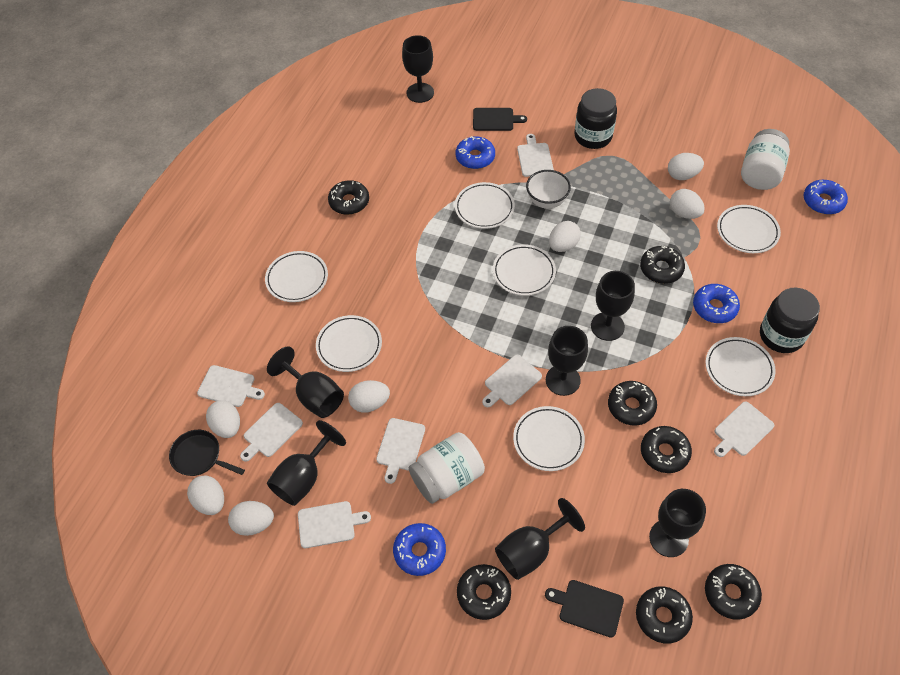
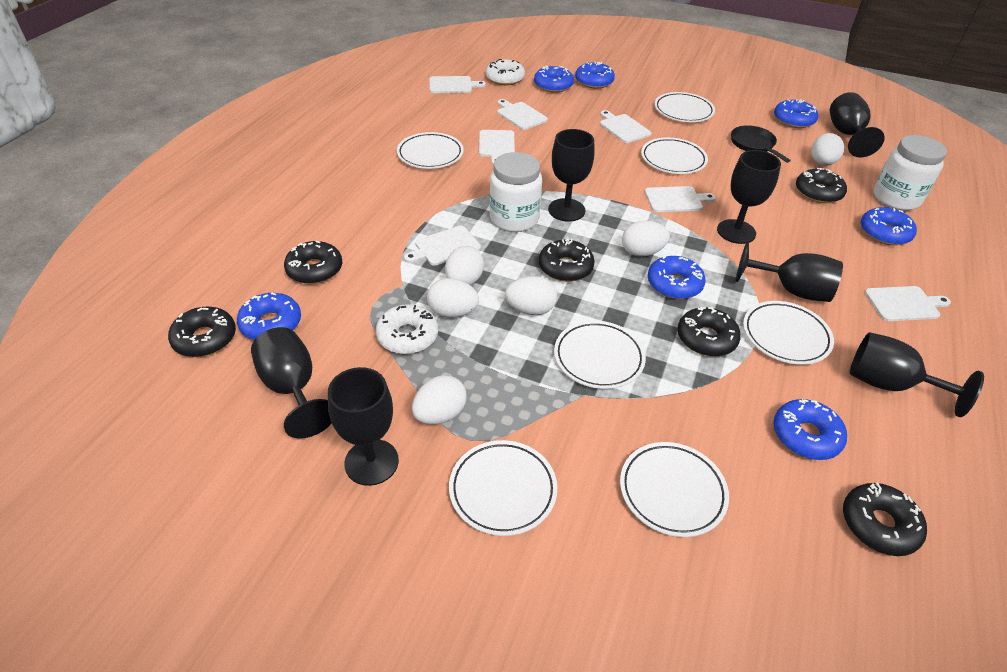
black cutting board: 2 -> 0
black donut: 7 -> 6
black jar: 2 -> 0
blue donut: 4 -> 7
white bowl: 1 -> 0
white donut: 0 -> 2
white egg: 7 -> 6

